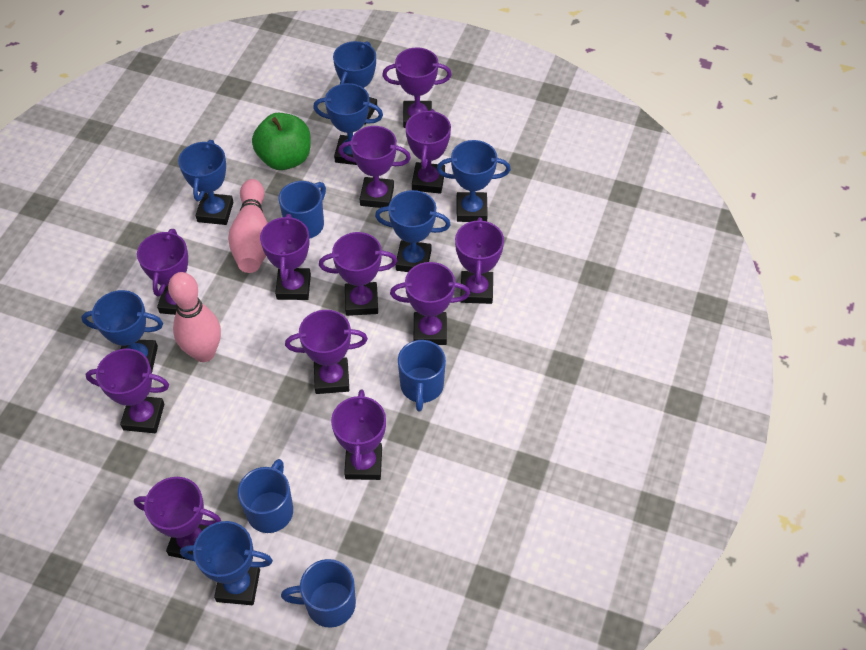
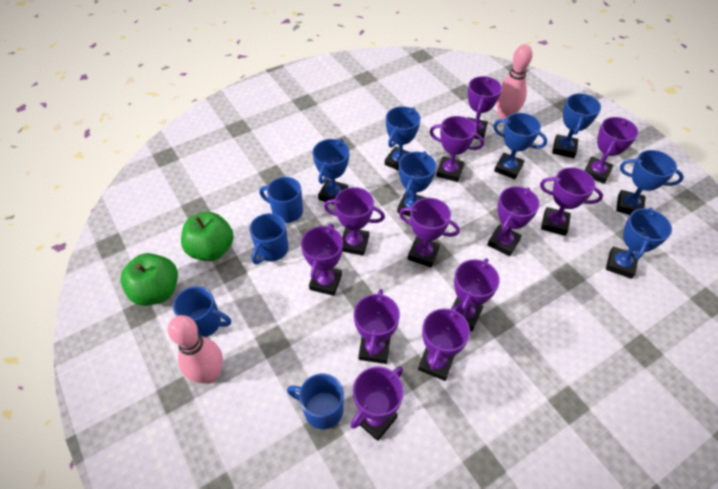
green apple: 1 -> 2

